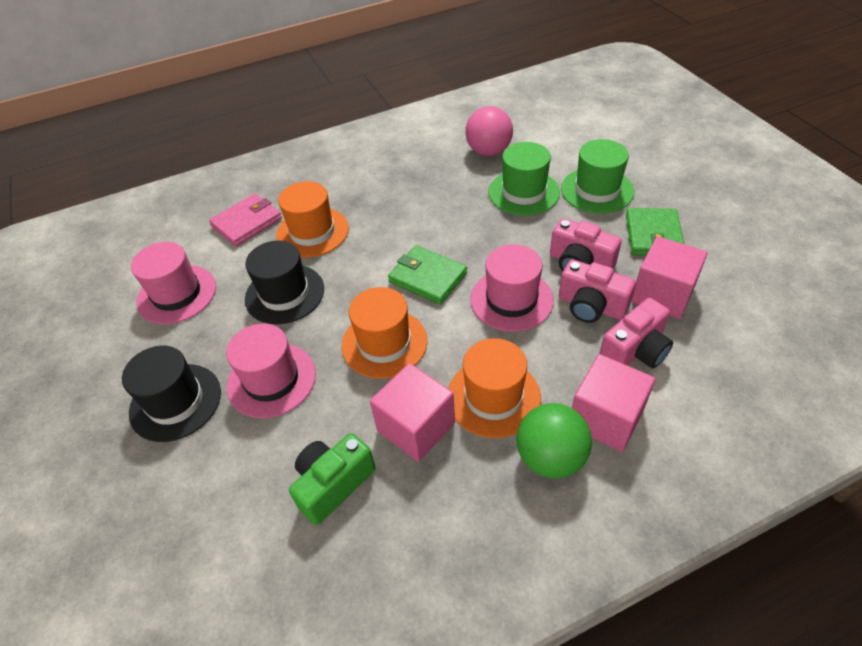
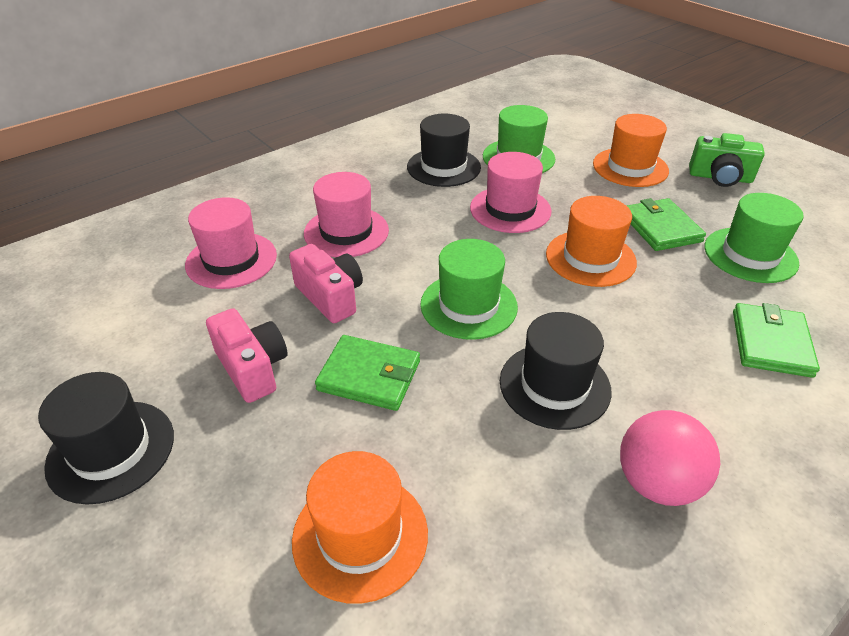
black hat: 2 -> 3
green ball: 1 -> 0
green hat: 2 -> 3
green wallet: 2 -> 3
pink camera: 3 -> 2
pink cube: 3 -> 0
pink wallet: 1 -> 0

